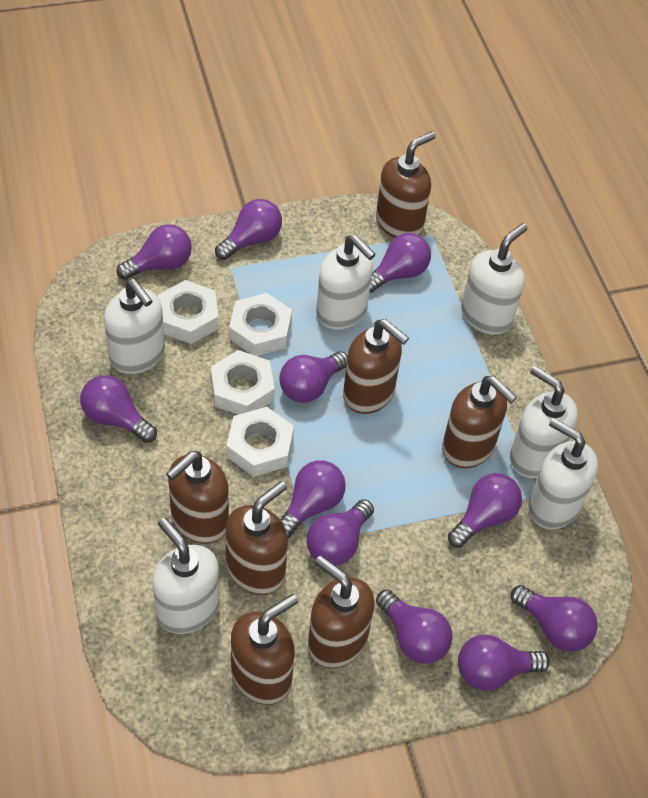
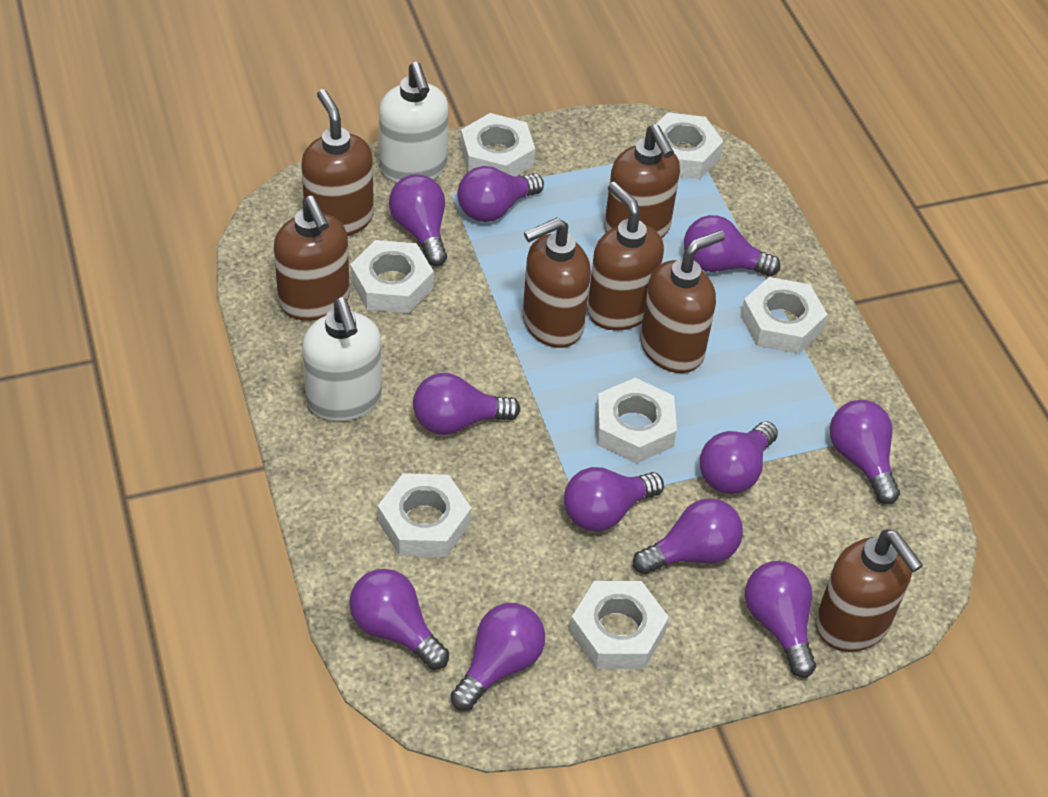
white nut: 4 -> 7
white soap dispenser: 6 -> 2

